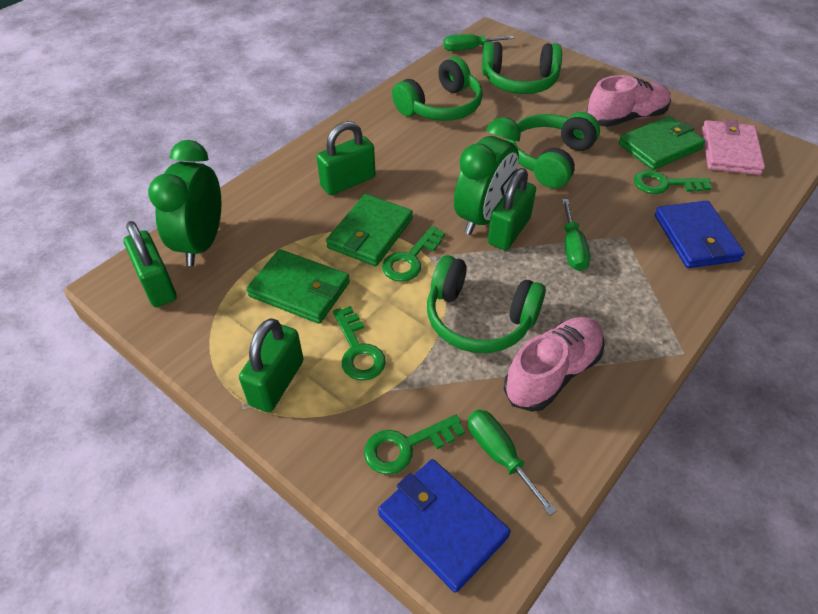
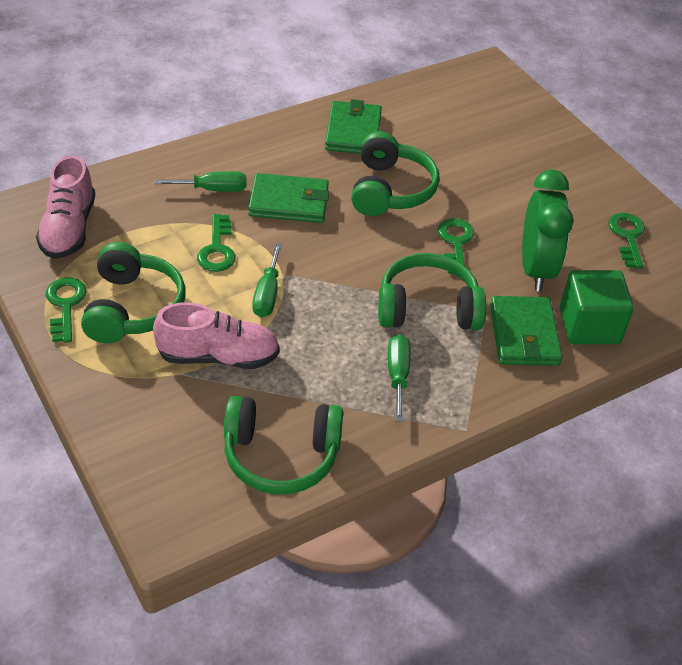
blue wallet: 2 -> 0
green clock: 2 -> 1
green cube: 0 -> 1
green padlock: 4 -> 0
pink wallet: 1 -> 0

